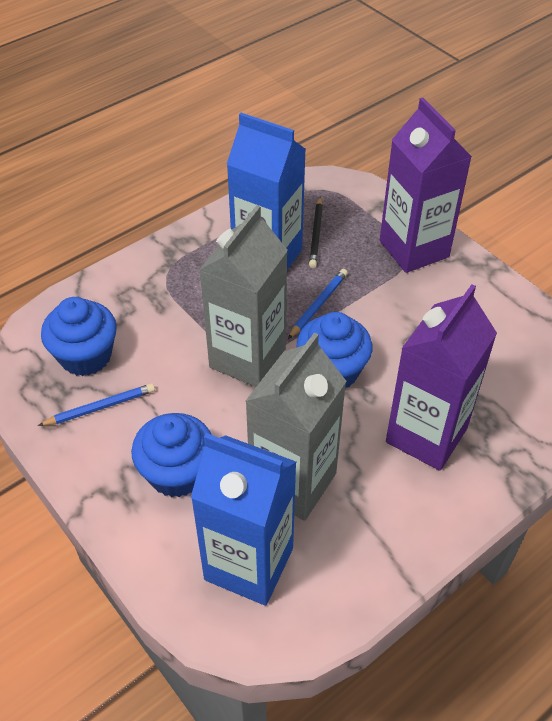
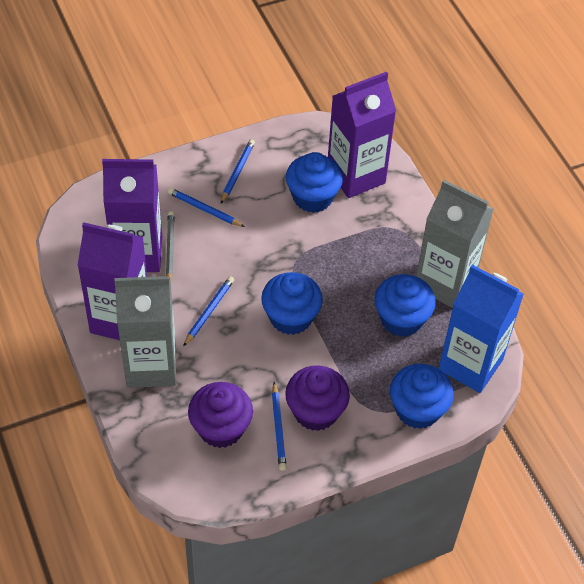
black pencil: 1 -> 0
blue carton: 2 -> 1
blue cupcake: 3 -> 4
blue pencil: 2 -> 4
grey pencil: 0 -> 1
purple carton: 2 -> 3
purple cupcake: 0 -> 2

